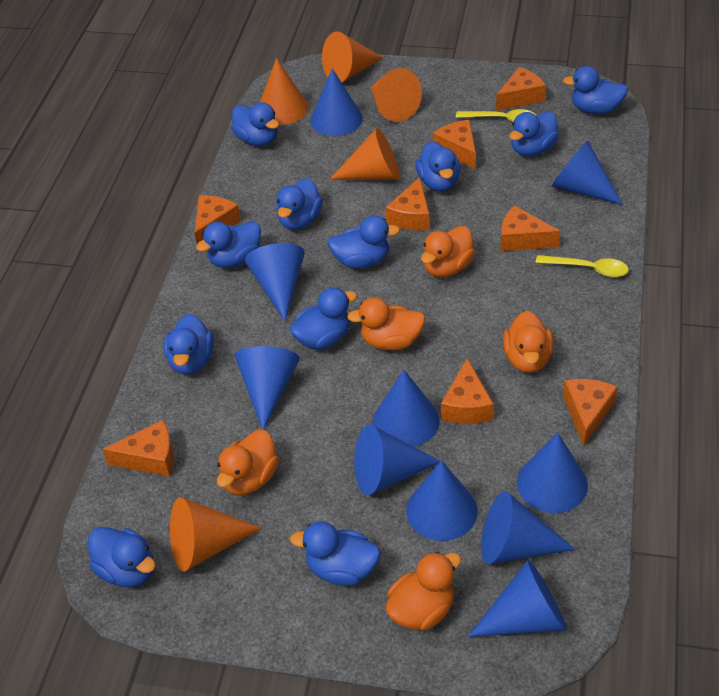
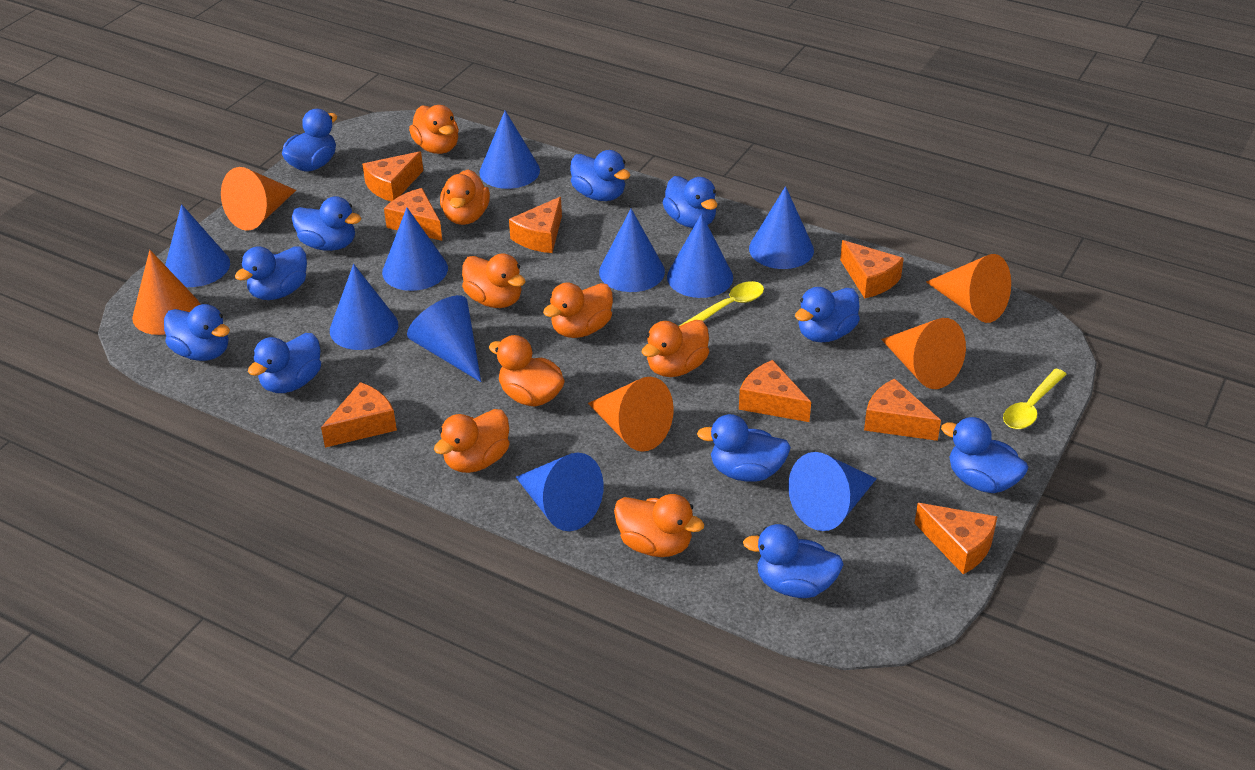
orange duck: 5 -> 8

